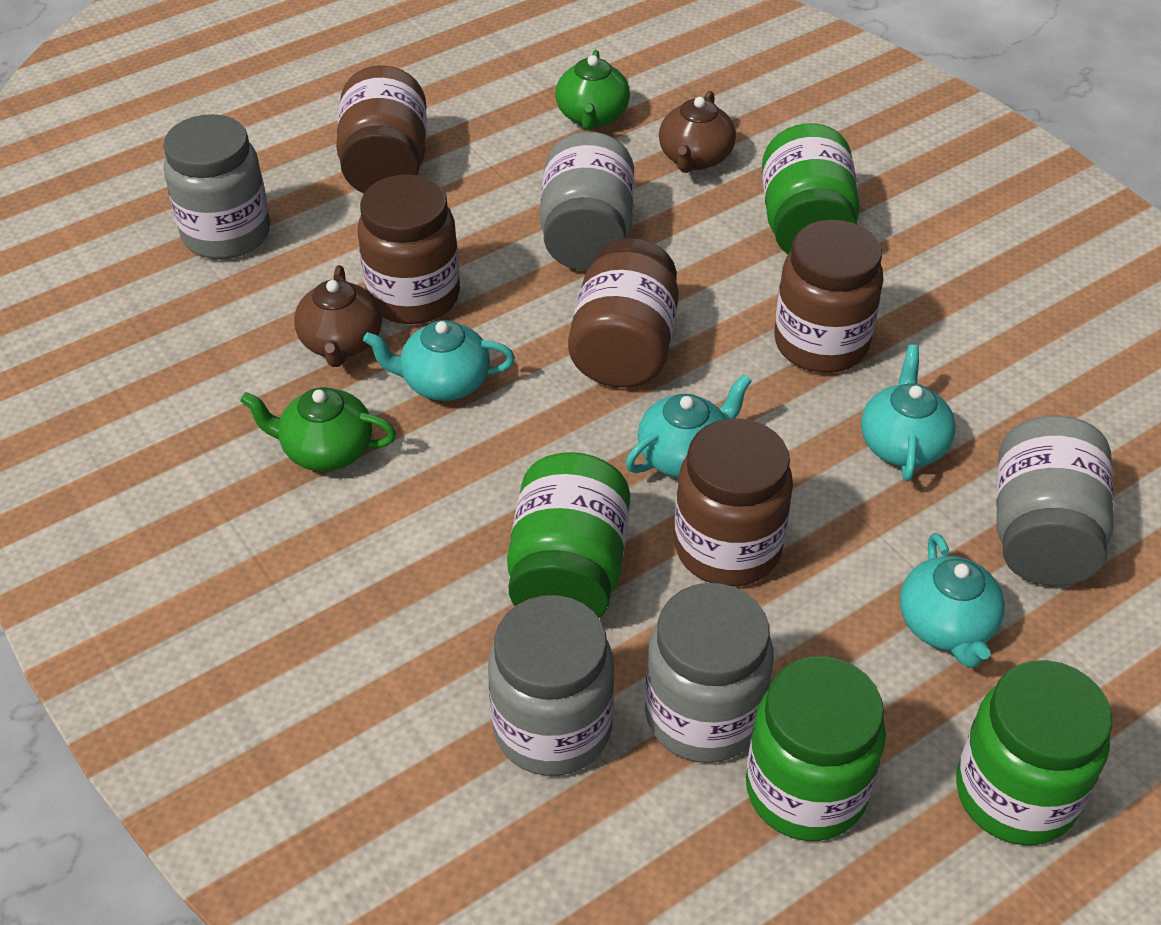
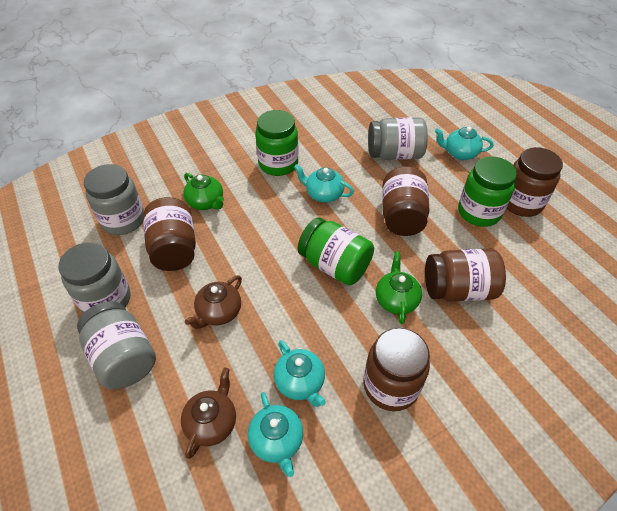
green jar: 4 -> 3
grey jar: 5 -> 4

